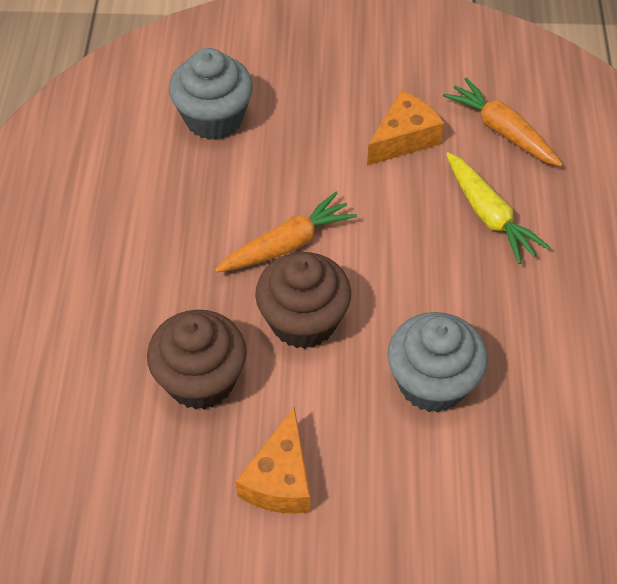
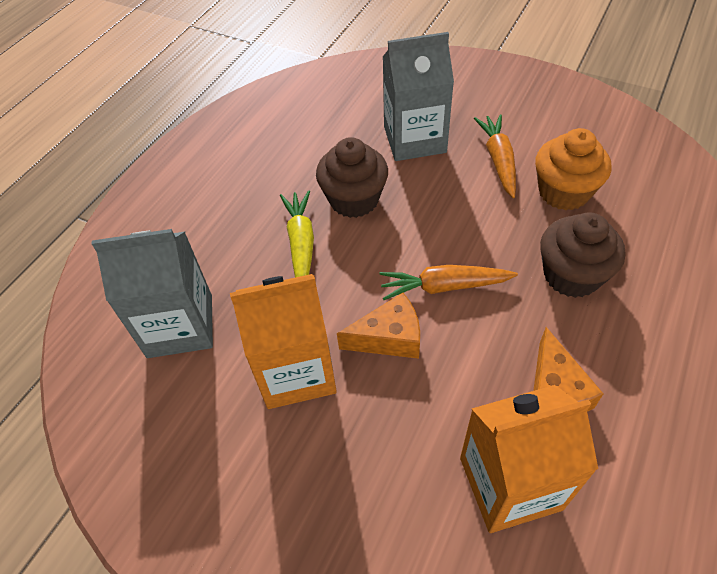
grey carton: 0 -> 2
grey cupcake: 2 -> 0
orange carton: 0 -> 2
orange cupcake: 0 -> 1

